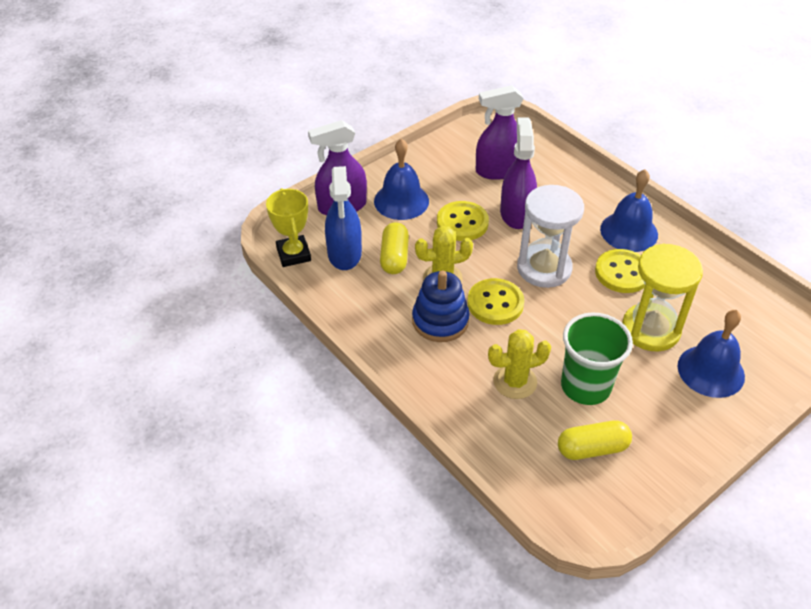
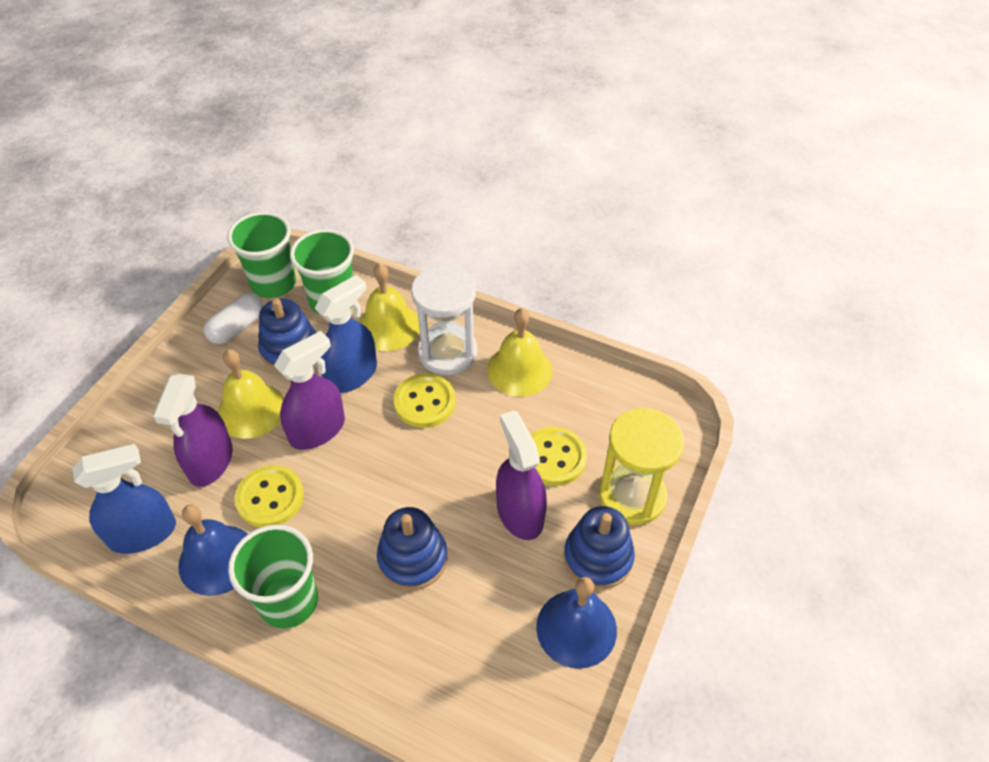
blue bell: 3 -> 2
blue spray bottle: 1 -> 2
blue stacking toy: 1 -> 3
green cup: 1 -> 3
white capsule: 0 -> 1
yellow bell: 0 -> 3
yellow cactus: 2 -> 0
yellow capsule: 2 -> 0
yellow trophy: 1 -> 0

